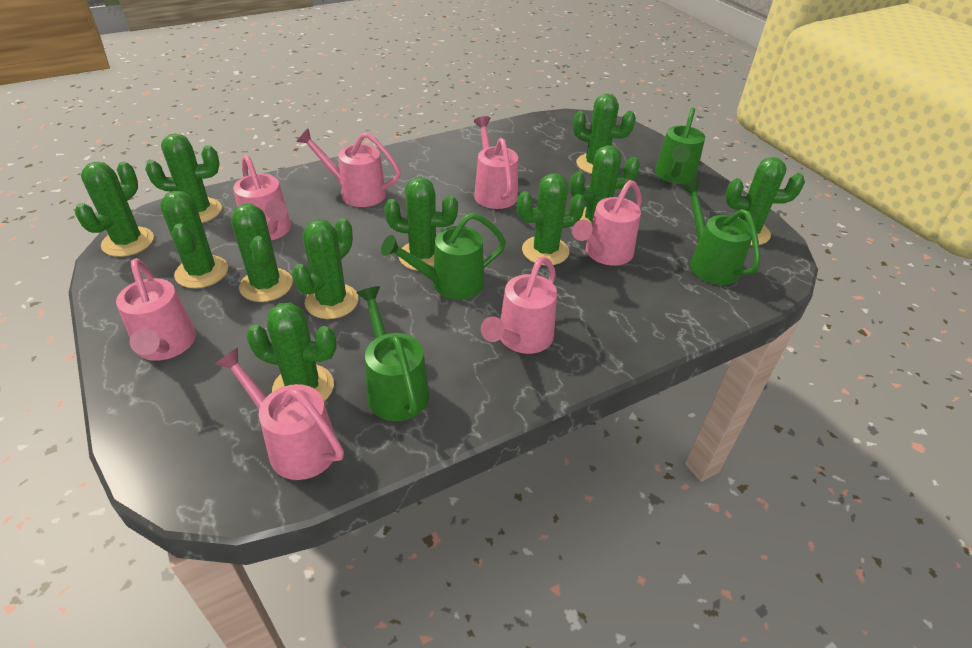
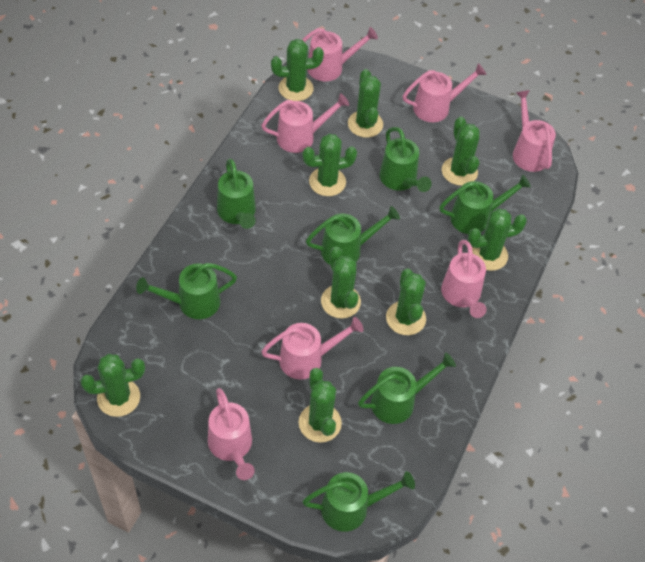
green cactus: 11 -> 9
green watering can: 4 -> 7

